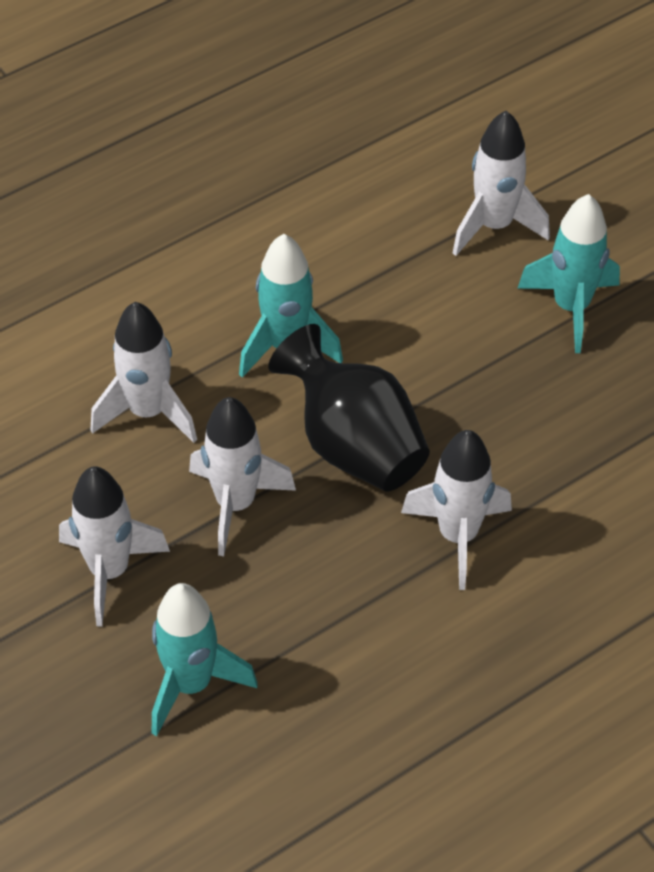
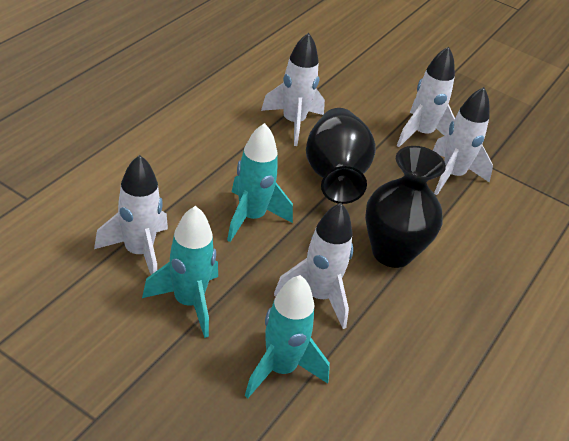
black vase: 1 -> 2

